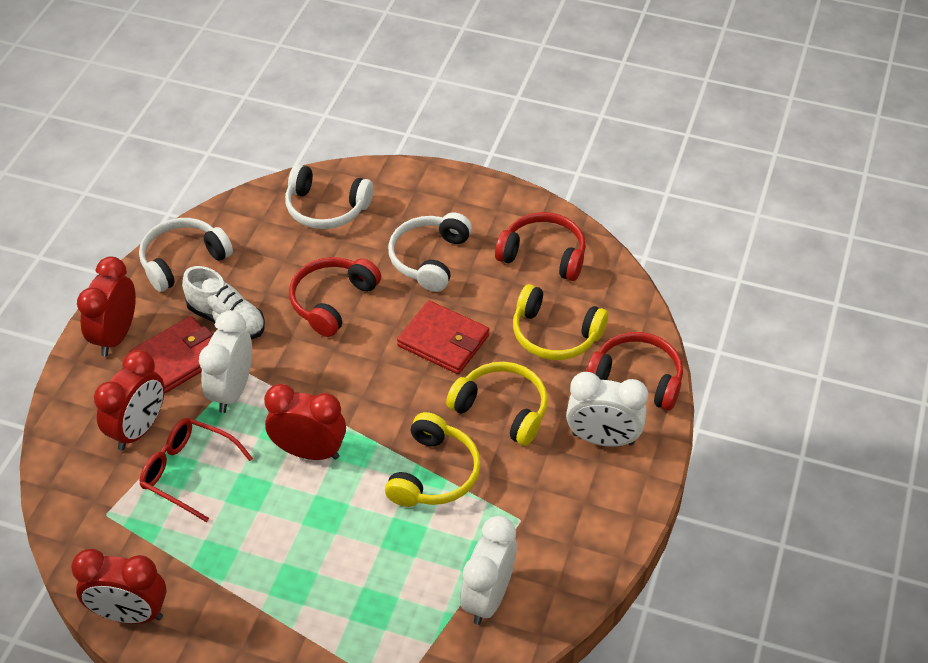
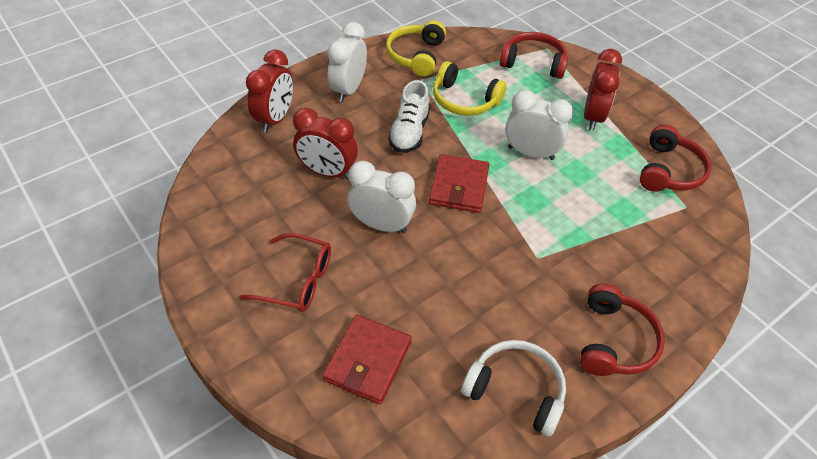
red clock: 4 -> 3
white headphones: 3 -> 1
yellow headphones: 3 -> 2

